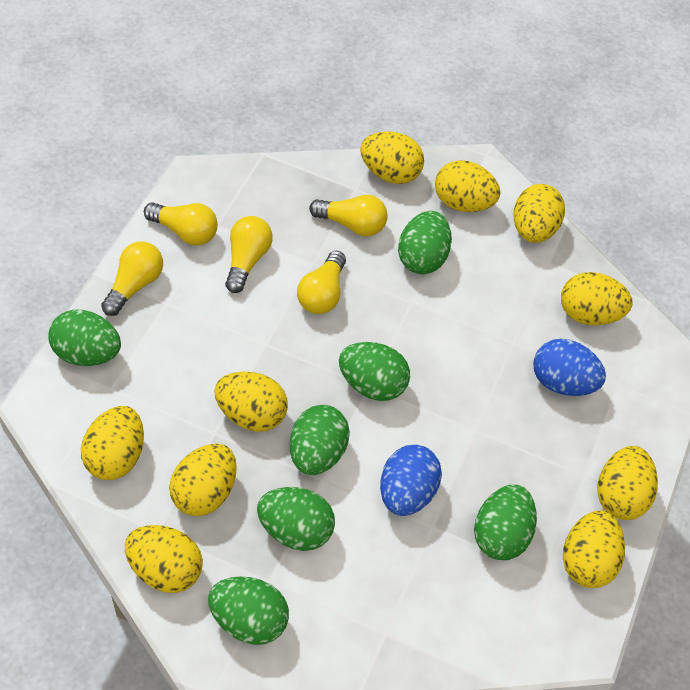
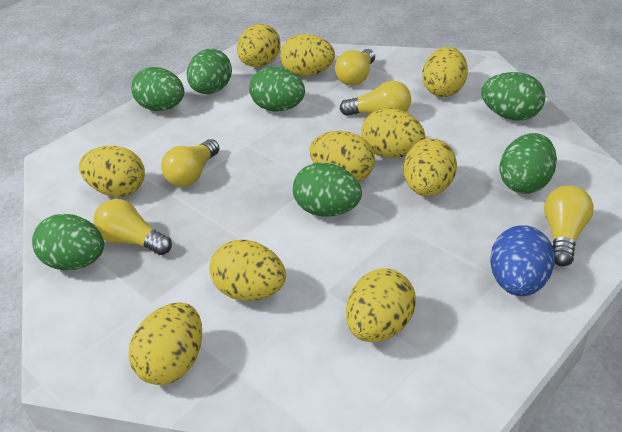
blue egg: 2 -> 1

